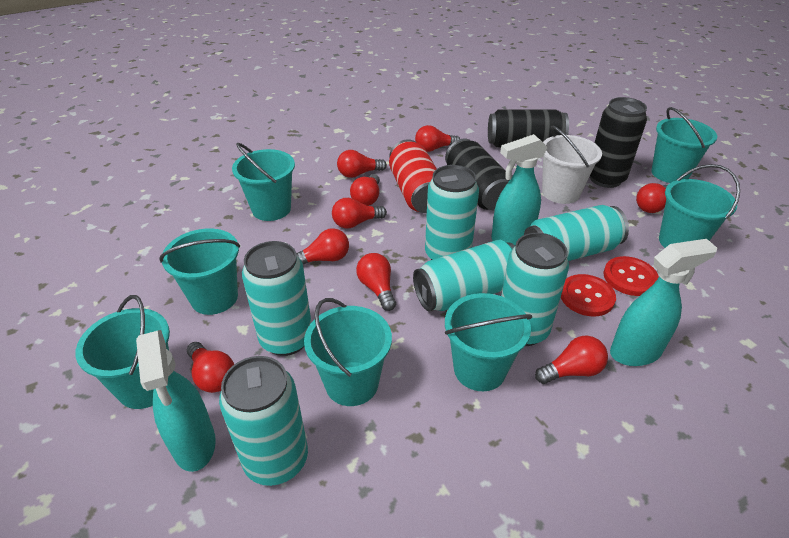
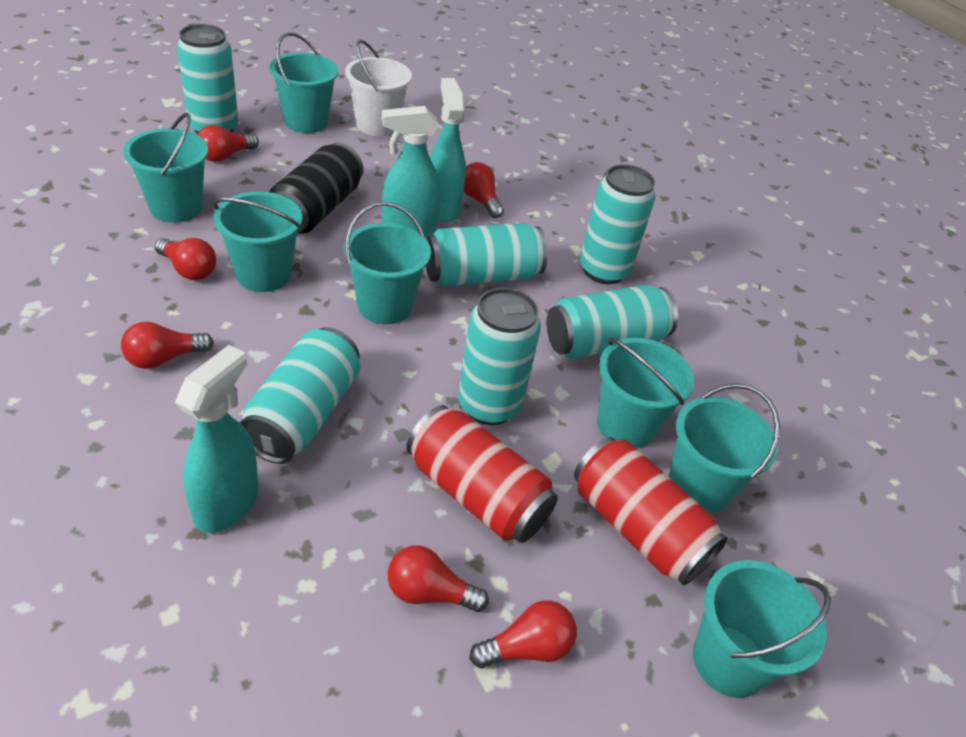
black can: 3 -> 1
red button: 2 -> 0
red can: 1 -> 2
red light bulb: 9 -> 6

